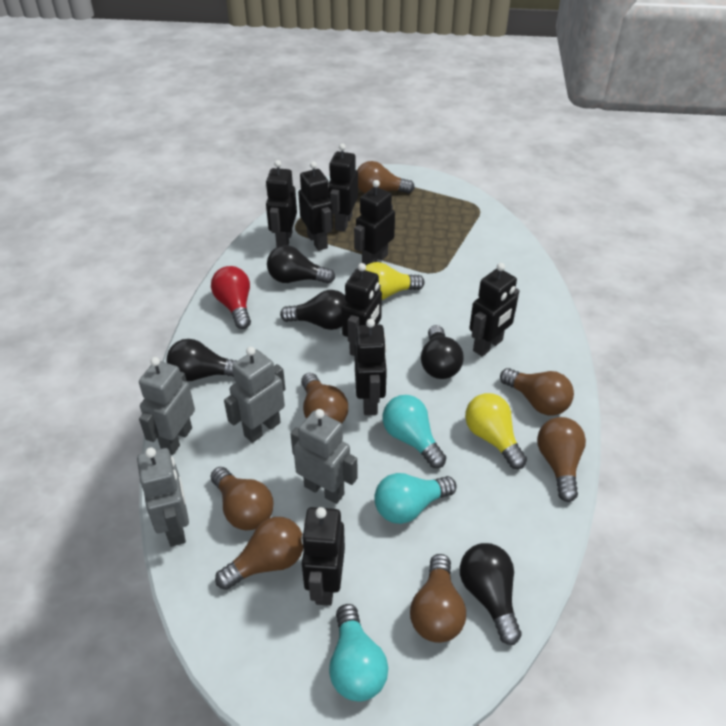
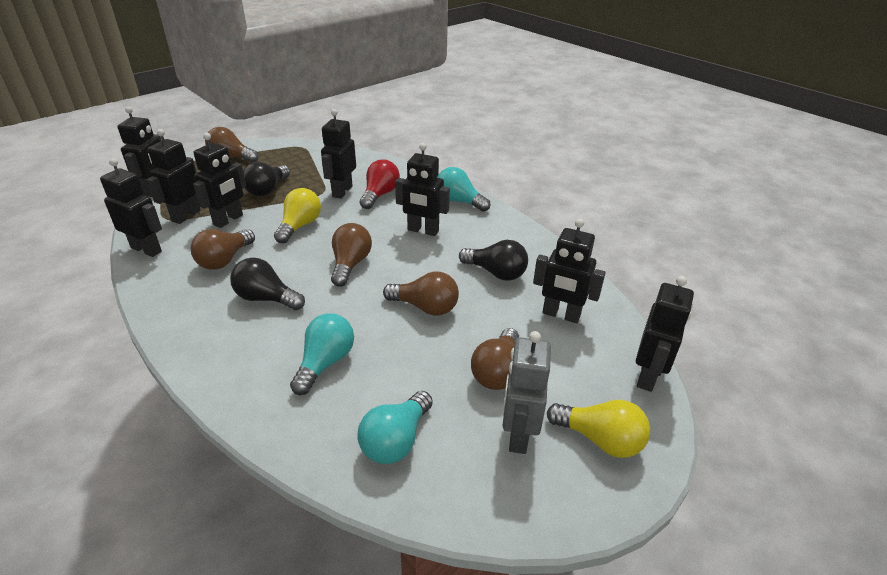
black light bulb: 5 -> 3
brown light bulb: 7 -> 5
grey robot: 4 -> 1

